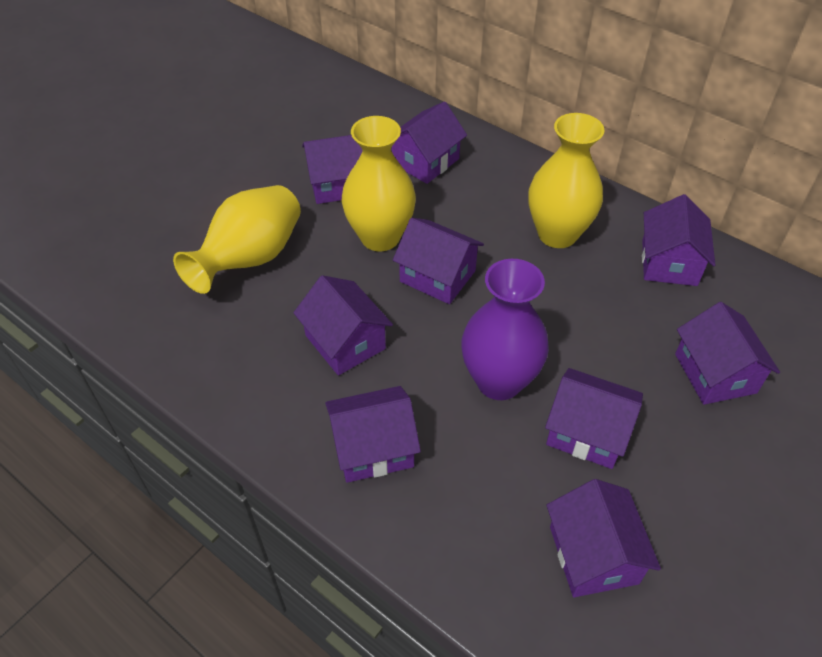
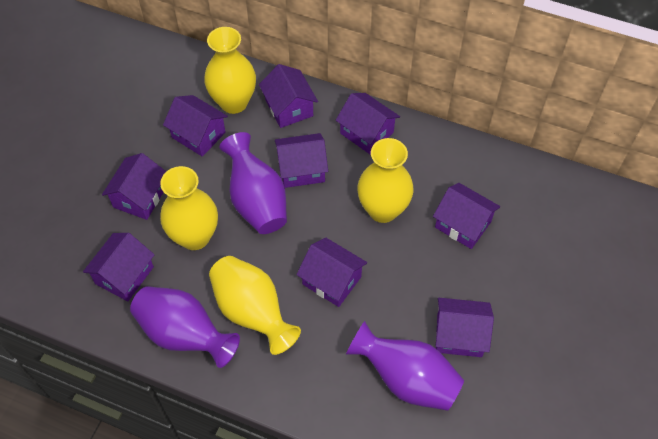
purple vase: 1 -> 3
yellow vase: 3 -> 4

